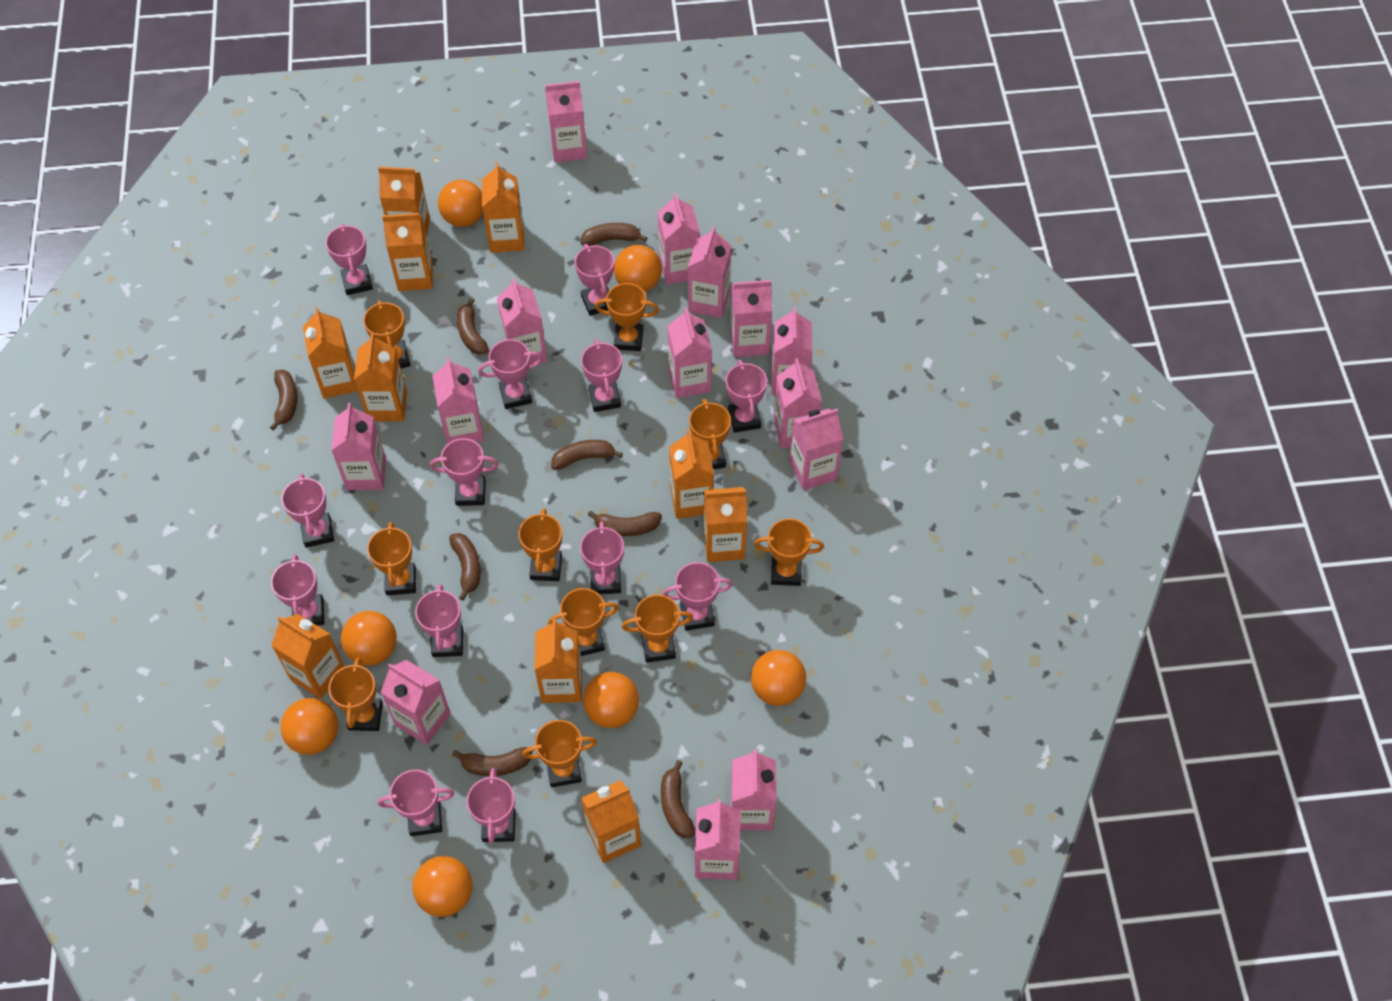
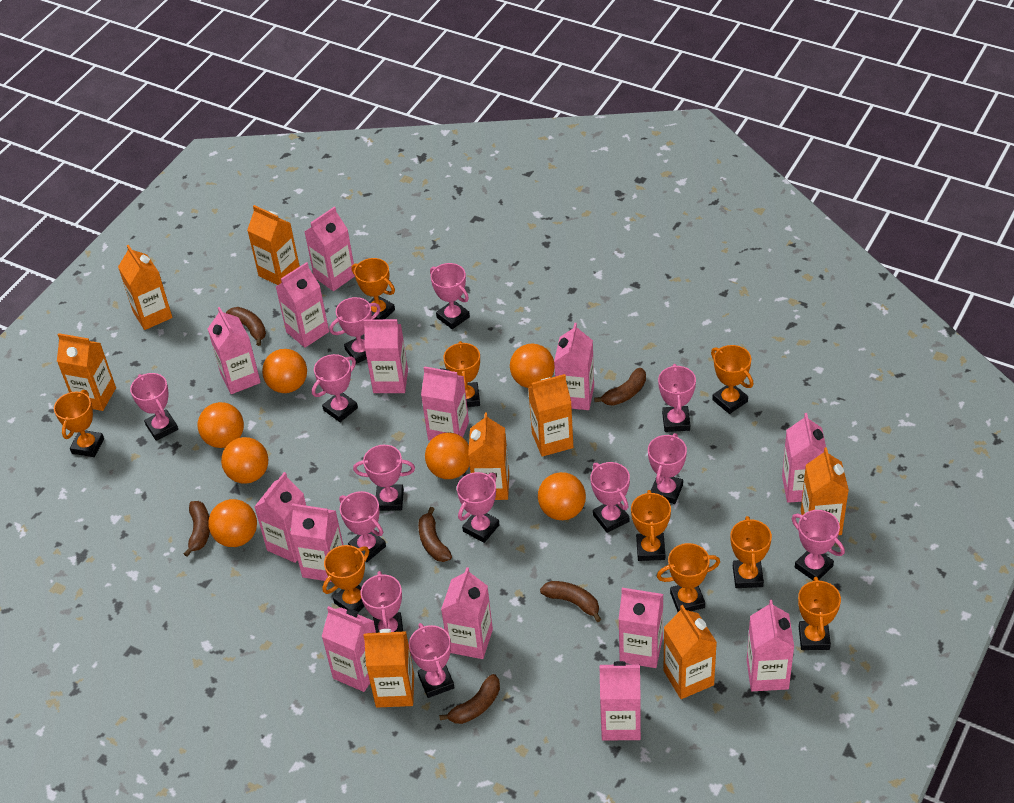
brown banana: 8 -> 6
orange carton: 10 -> 8
orange trophy: 10 -> 9

